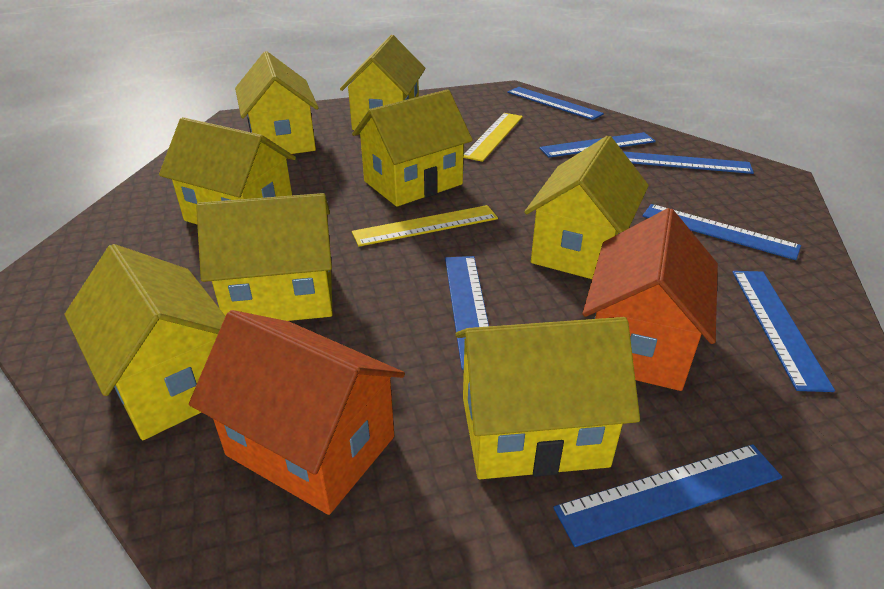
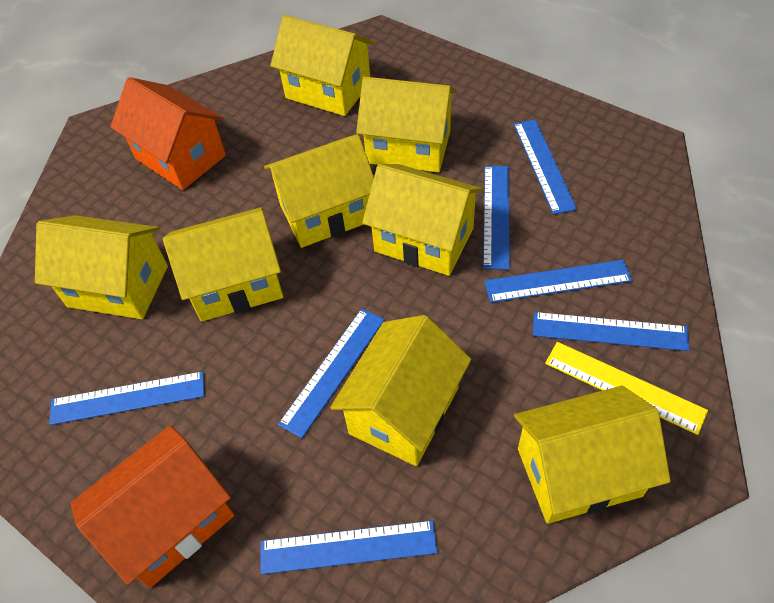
yellow ruler: 2 -> 1

